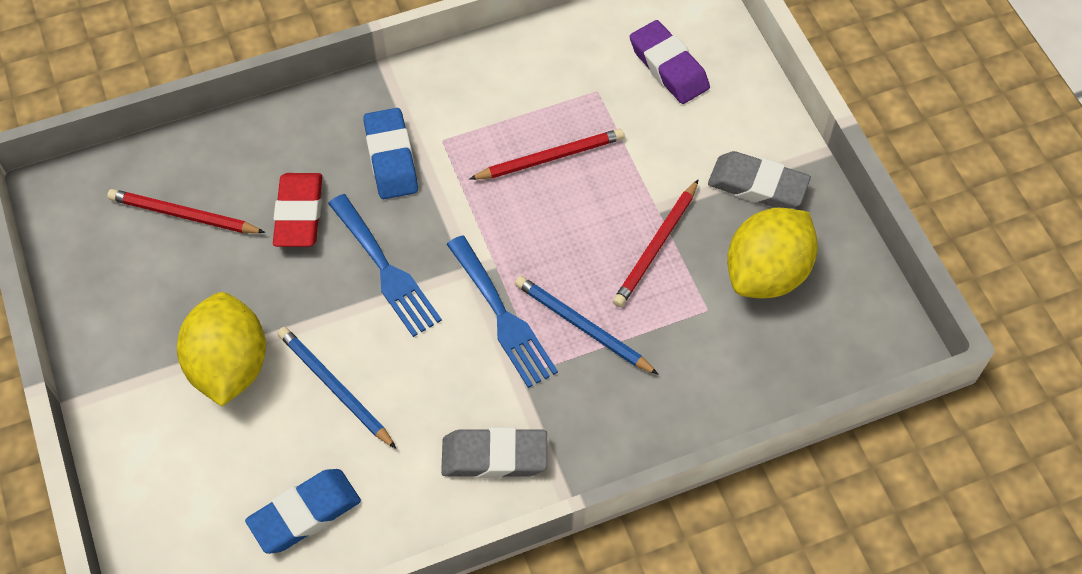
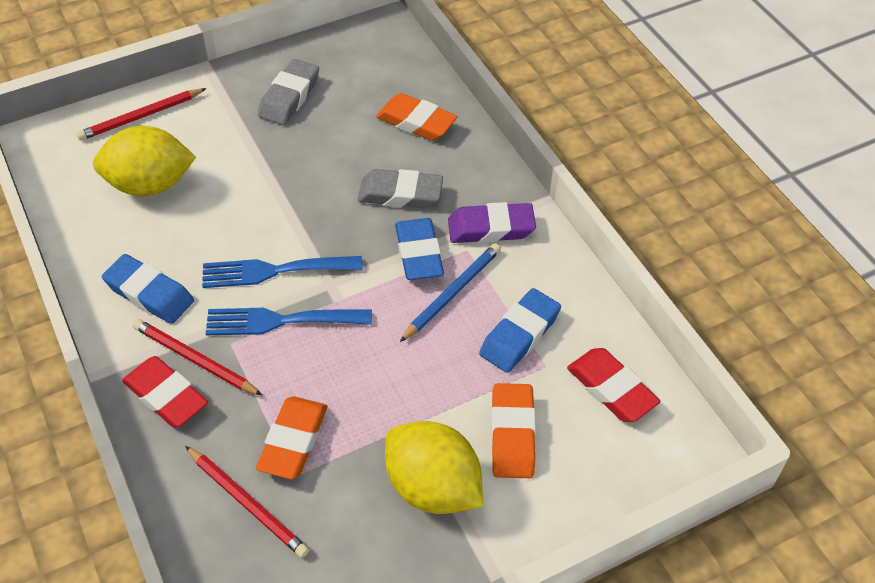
blue eraser: 2 -> 3
blue pencil: 2 -> 1
orange eraser: 0 -> 3
red eraser: 1 -> 2

